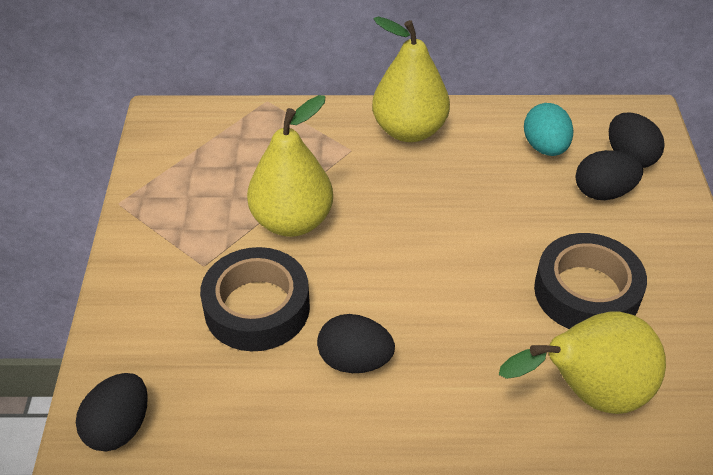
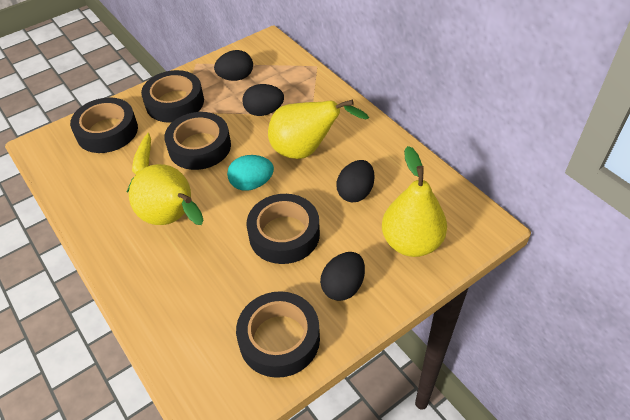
black tape: 2 -> 5
yellow carrot: 0 -> 1

